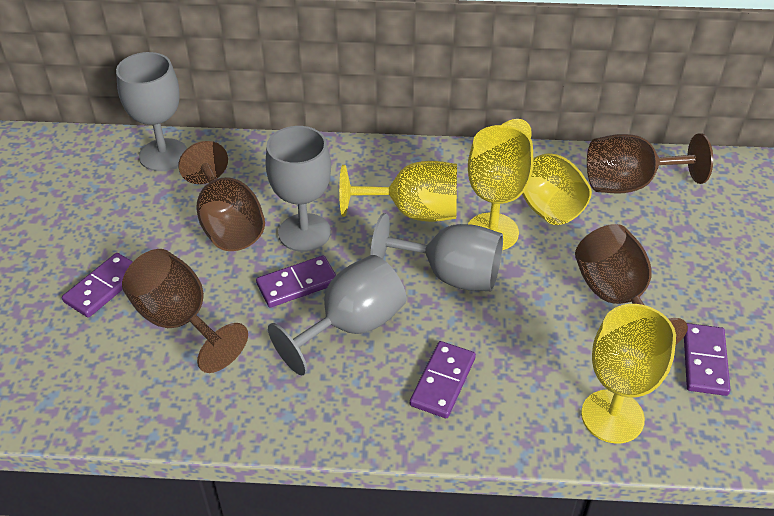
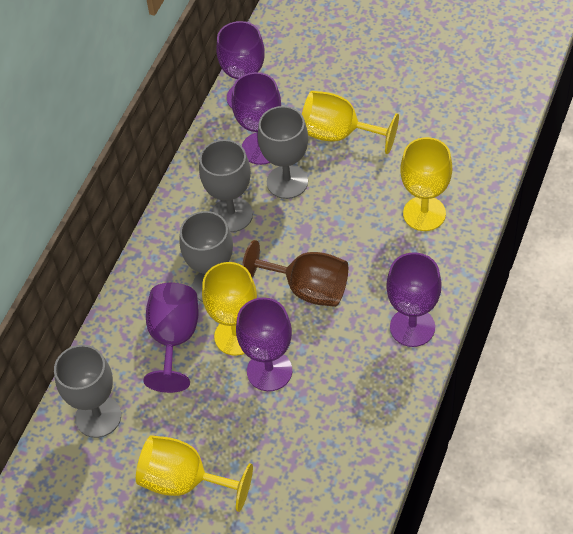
brown goblet: 4 -> 1
purple domino: 4 -> 0
purple goblet: 0 -> 5

